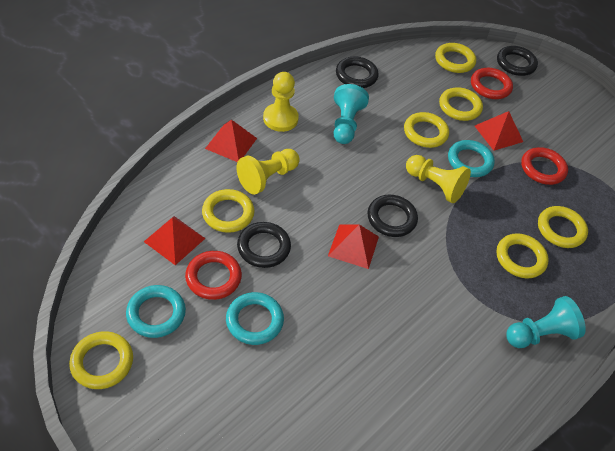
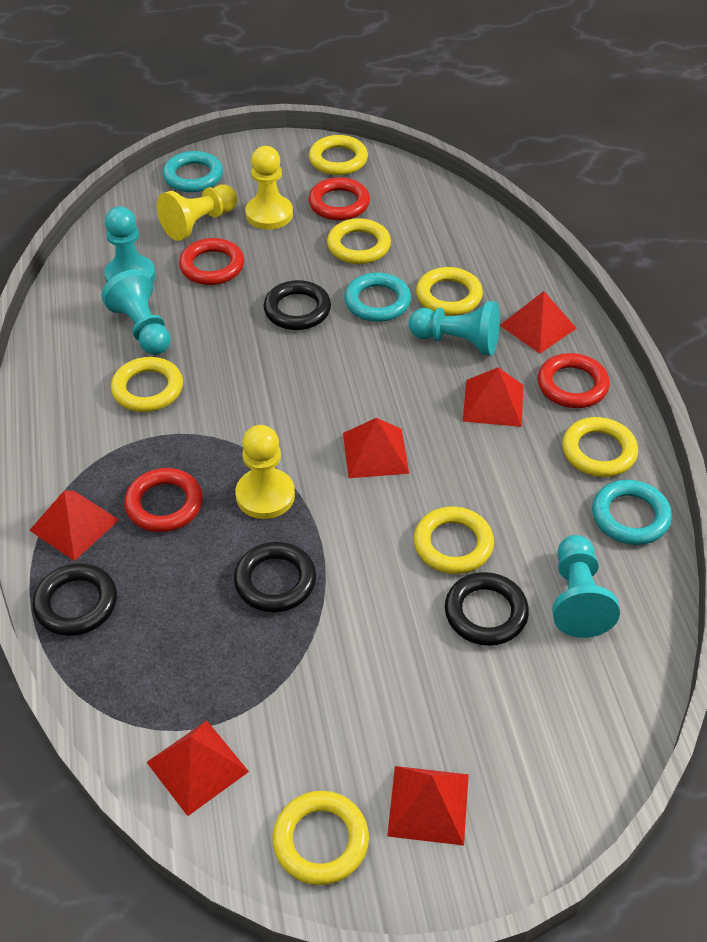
red pyramid: 4 -> 6
red ring: 3 -> 4
turquoise pawn: 2 -> 4

